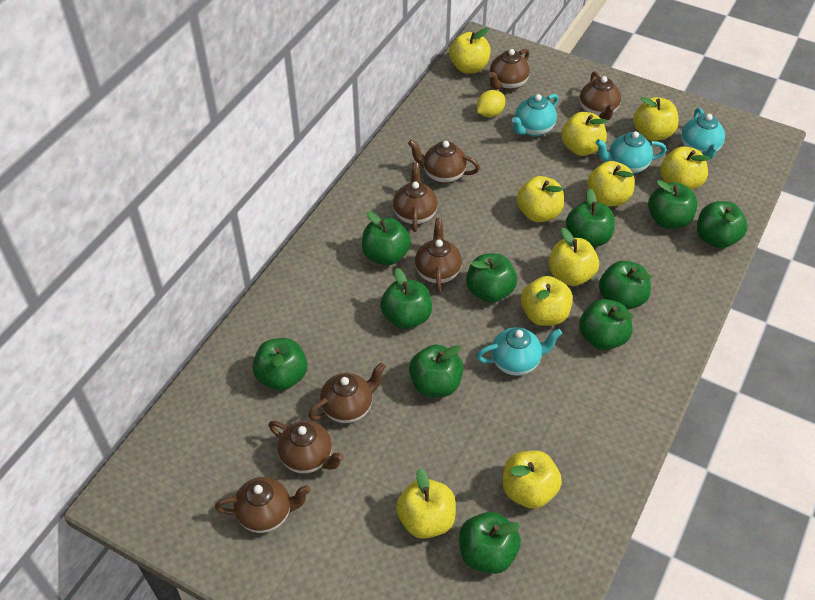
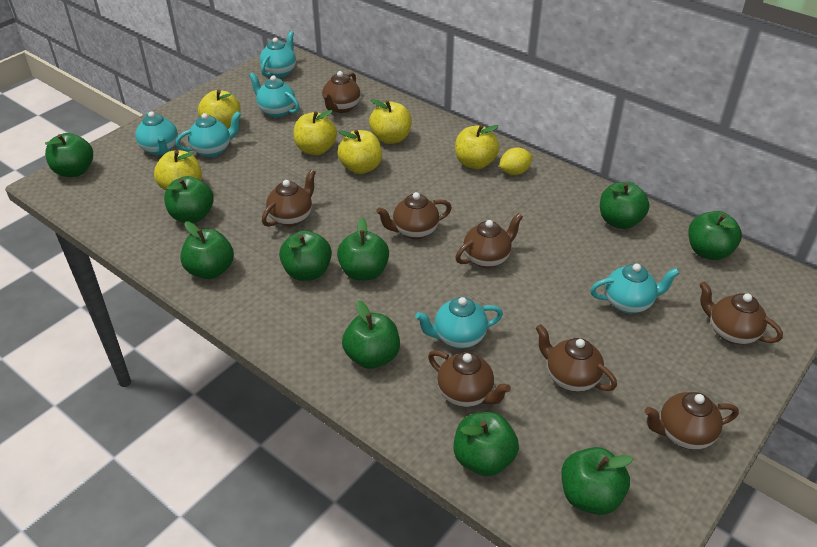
green apple: 11 -> 10
turquoise teapot: 4 -> 6
yellow apple: 10 -> 6

